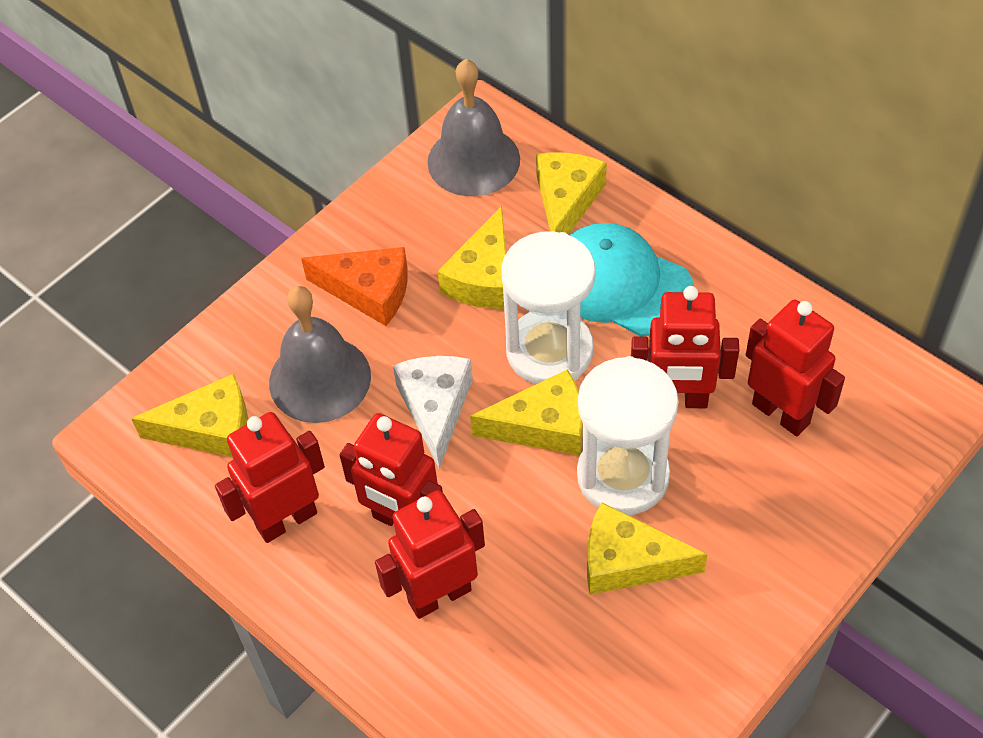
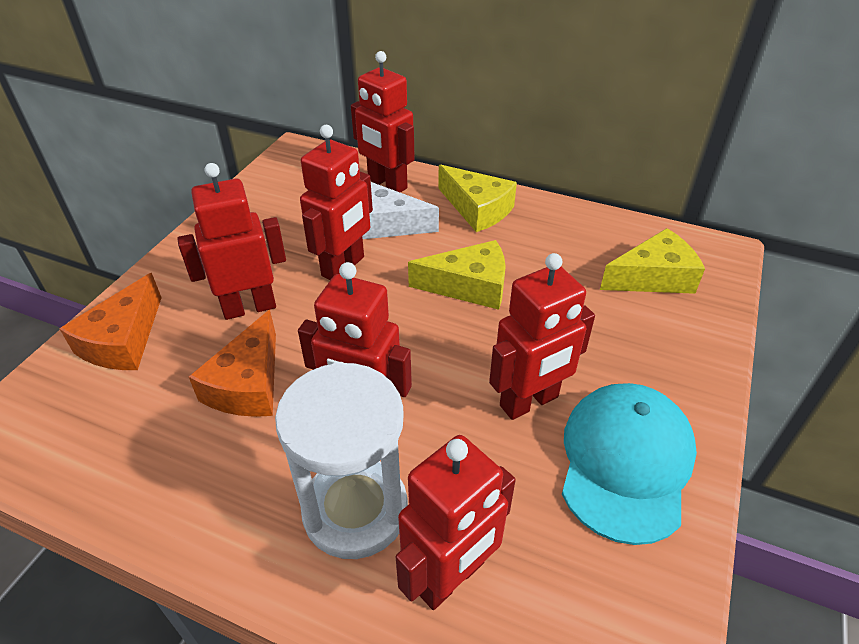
grey bell: 2 -> 0
orange cheese: 1 -> 2
red robot: 5 -> 6
white hourglass: 2 -> 1
yellow cheese: 5 -> 3

